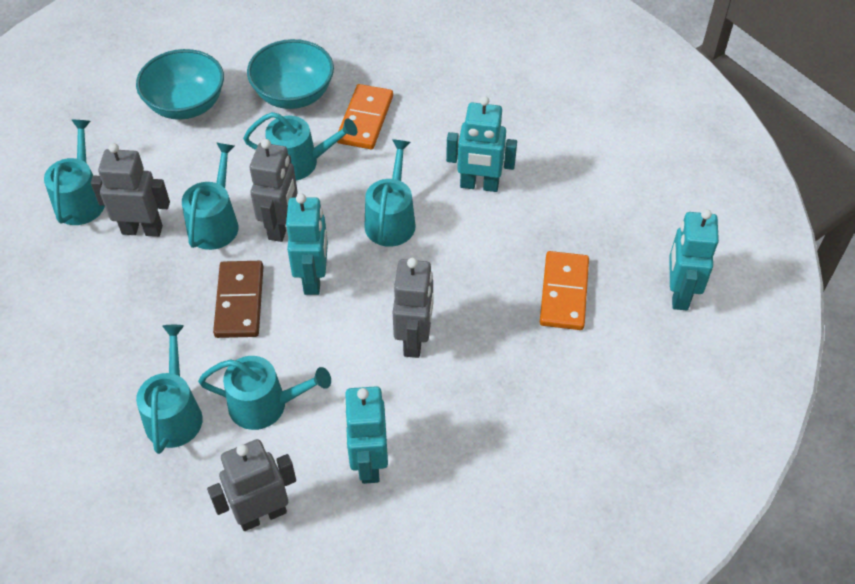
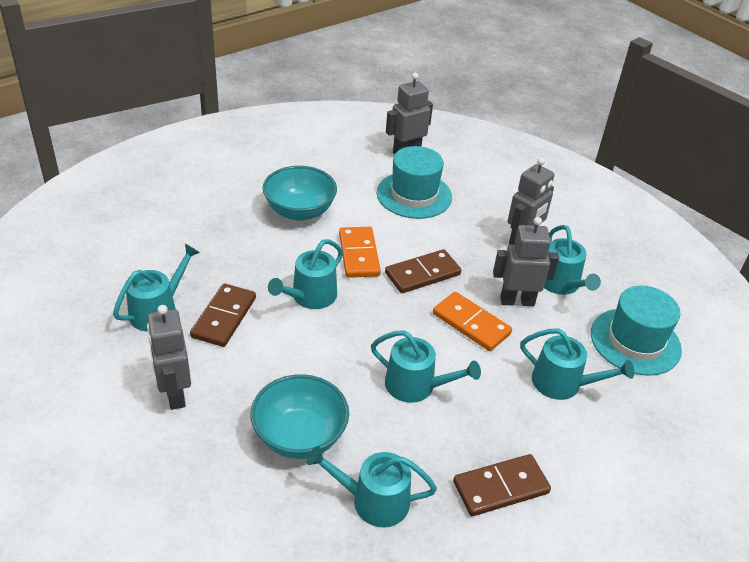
brown domino: 1 -> 3
turquoise hat: 0 -> 2
turquoise robot: 4 -> 0

